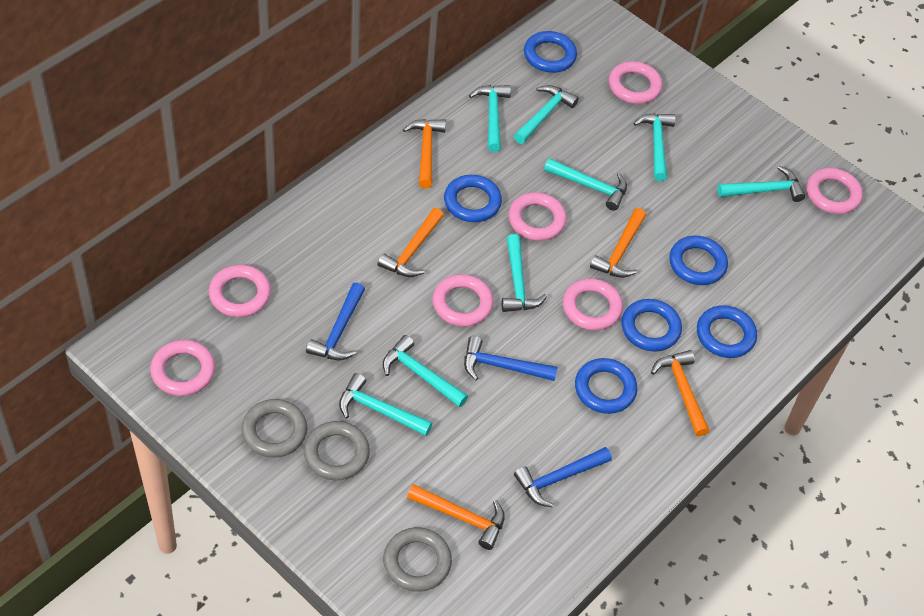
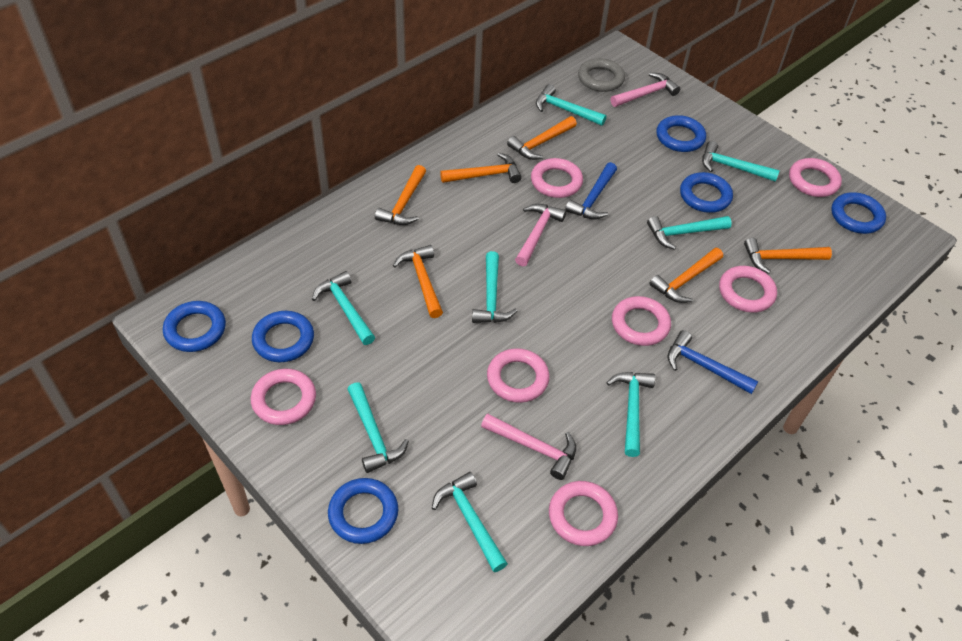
blue hammer: 3 -> 2
grey ring: 3 -> 1
orange hammer: 5 -> 6
pink hammer: 0 -> 3

